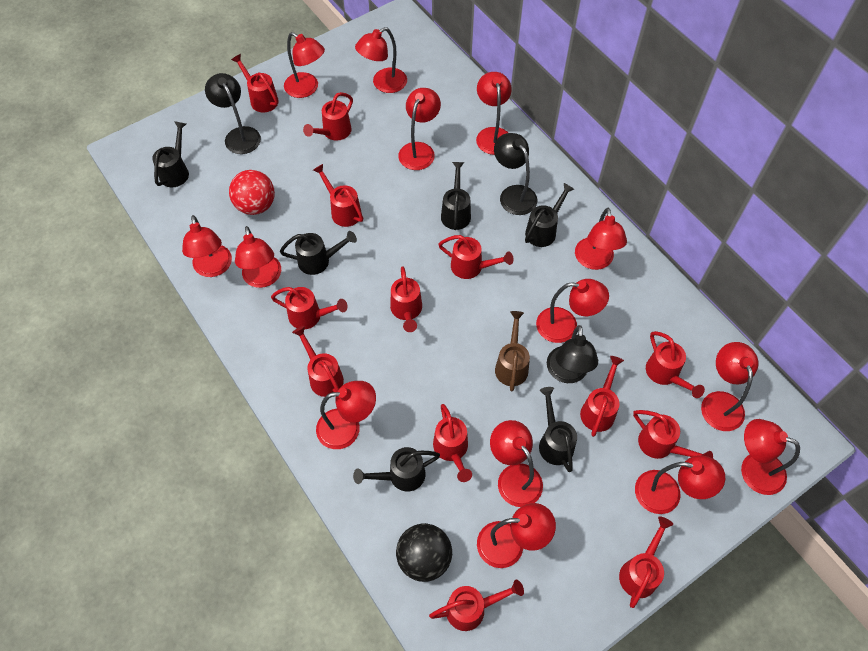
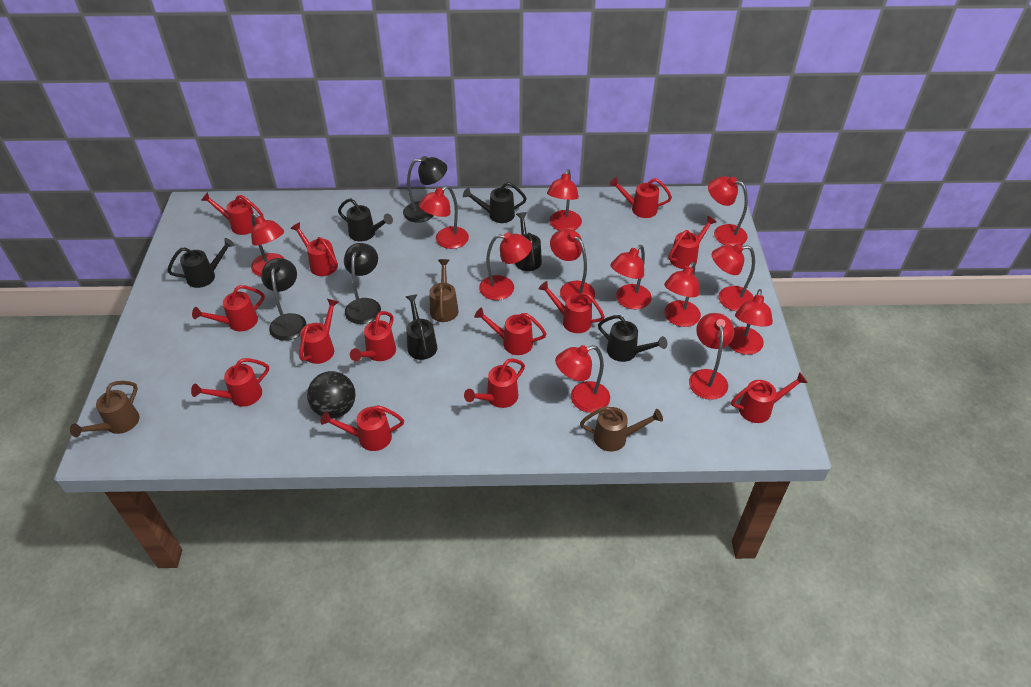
brown watering can: 1 -> 3
red ball: 1 -> 0
red lamp: 14 -> 12

